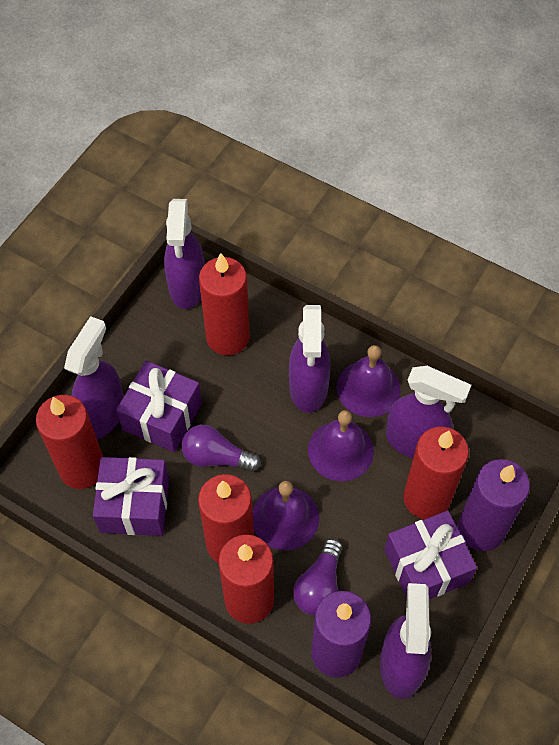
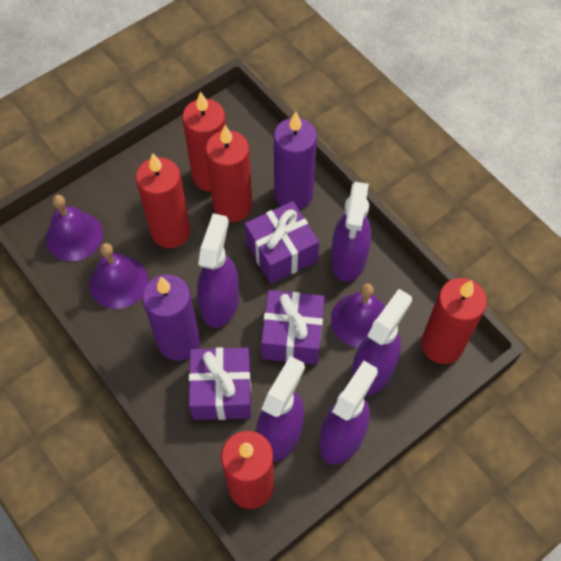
purple light bulb: 2 -> 0

